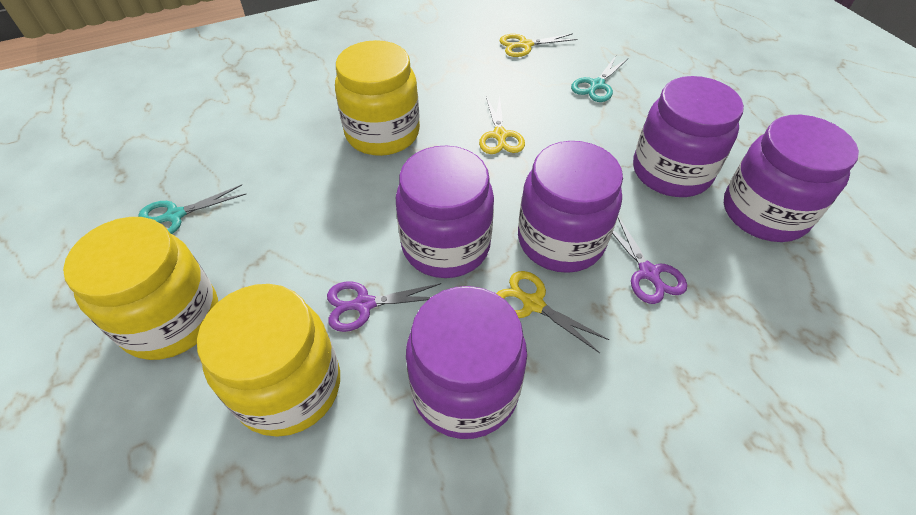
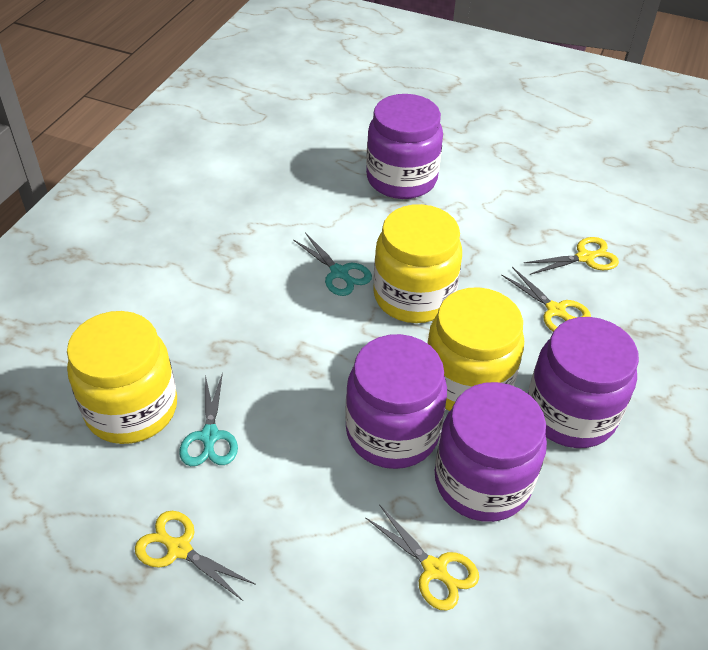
purple jar: 5 -> 4
purple scissors: 2 -> 0
yellow scissors: 3 -> 4

